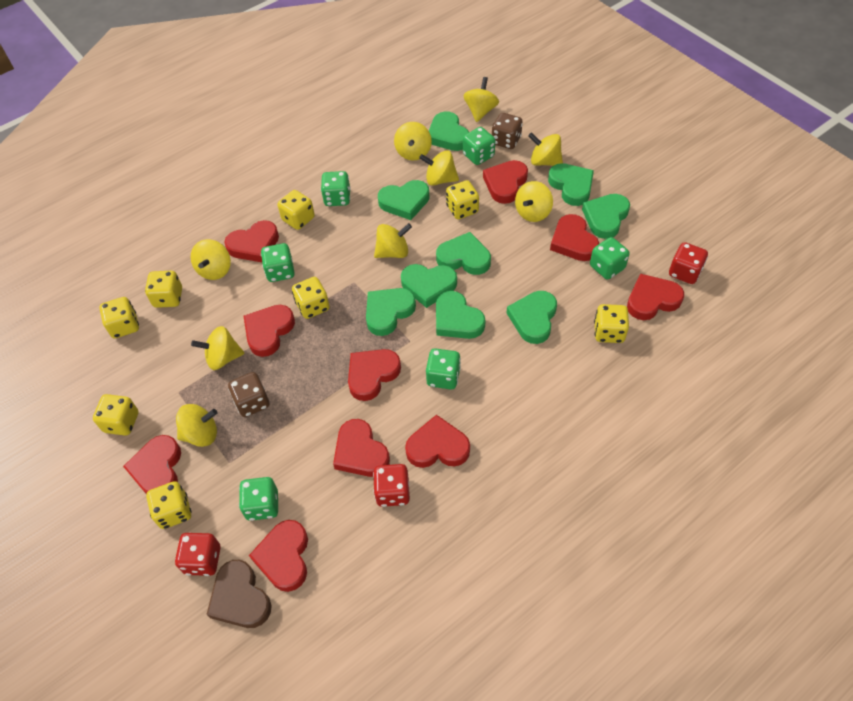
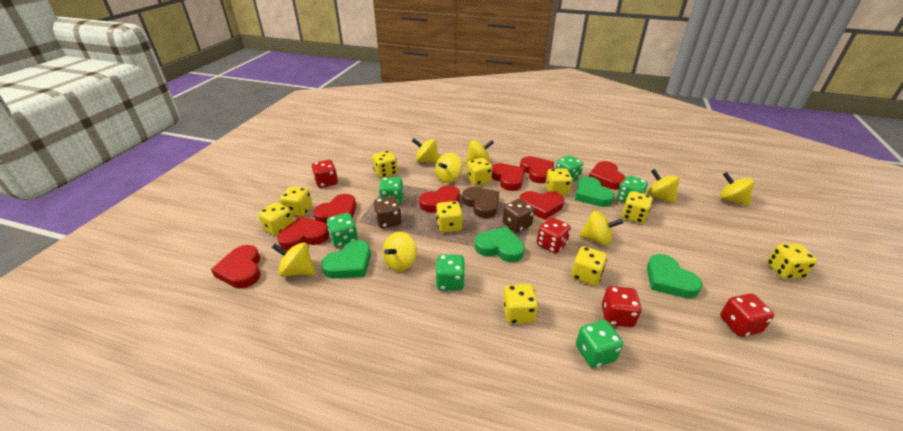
green heart: 9 -> 4
red dice: 3 -> 4
red heart: 10 -> 8
yellow dice: 8 -> 10
yellow spinning top: 9 -> 8

